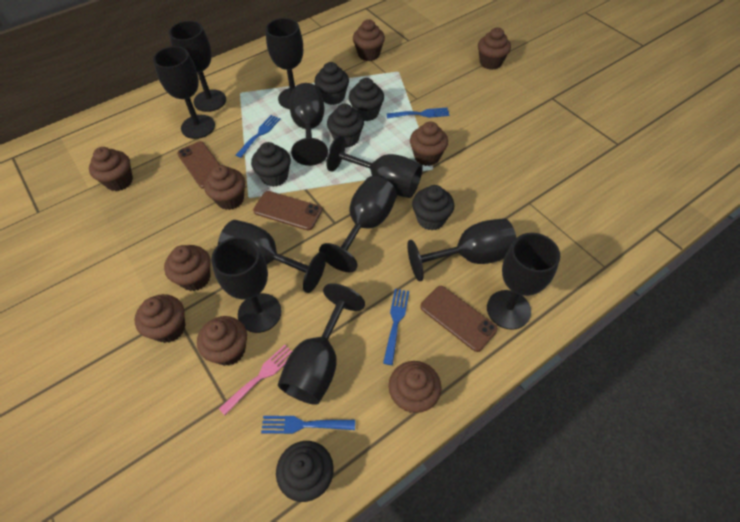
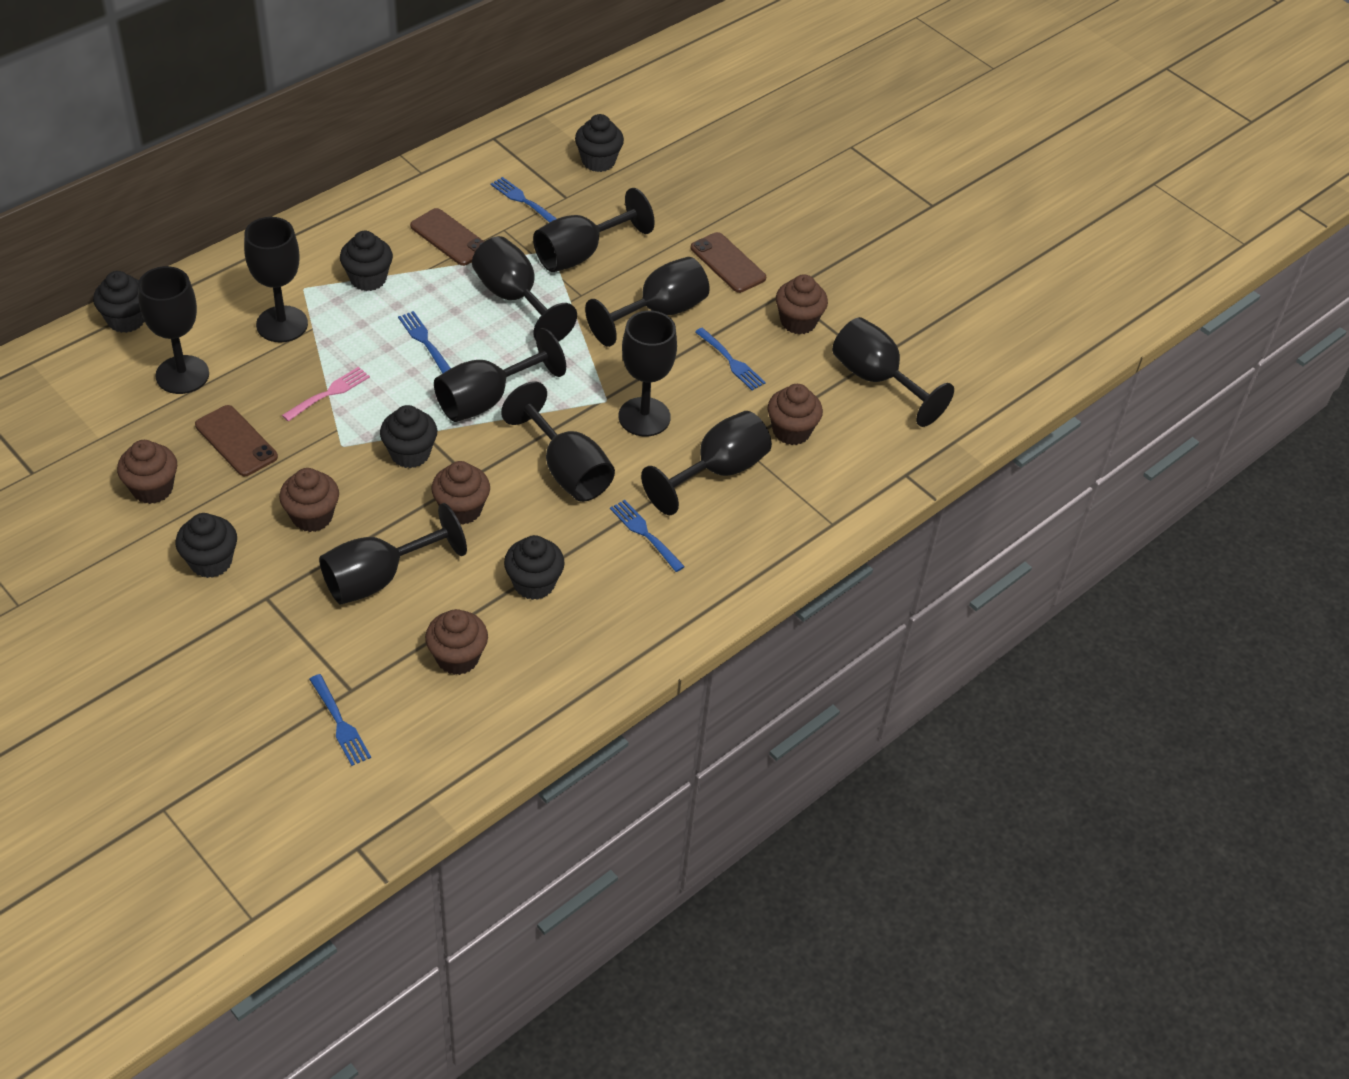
blue fork: 4 -> 5
brown cupcake: 9 -> 6

